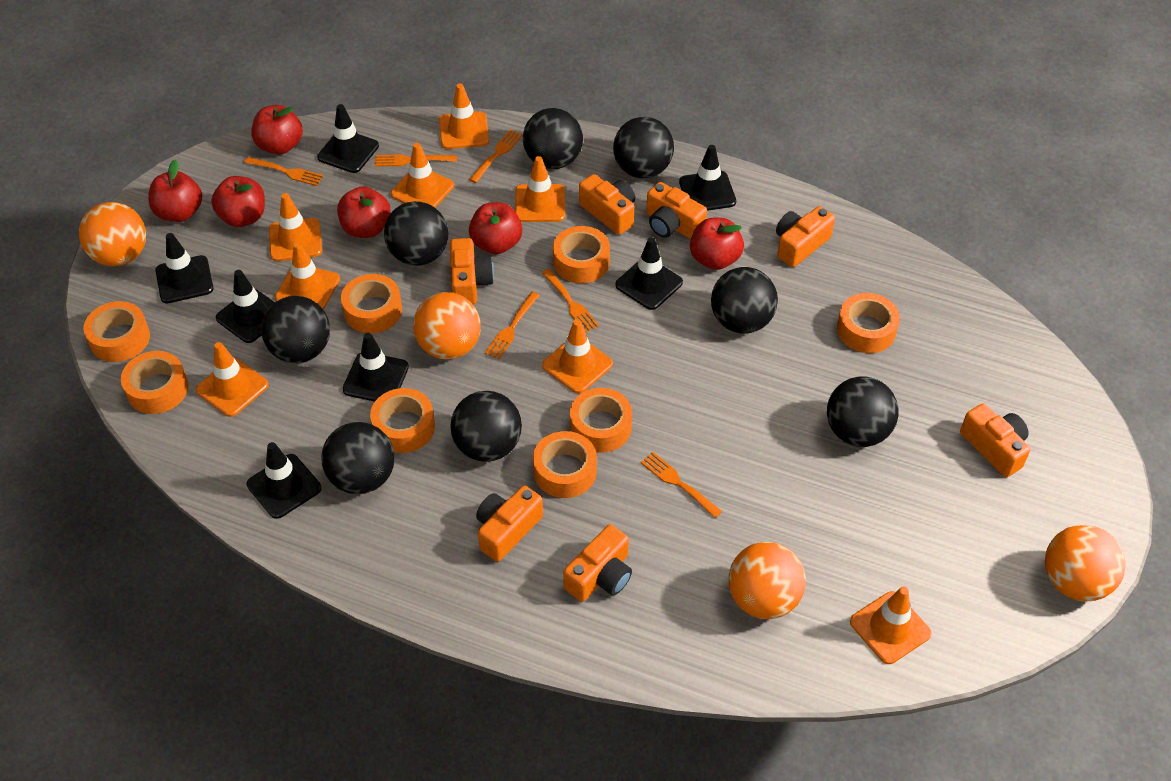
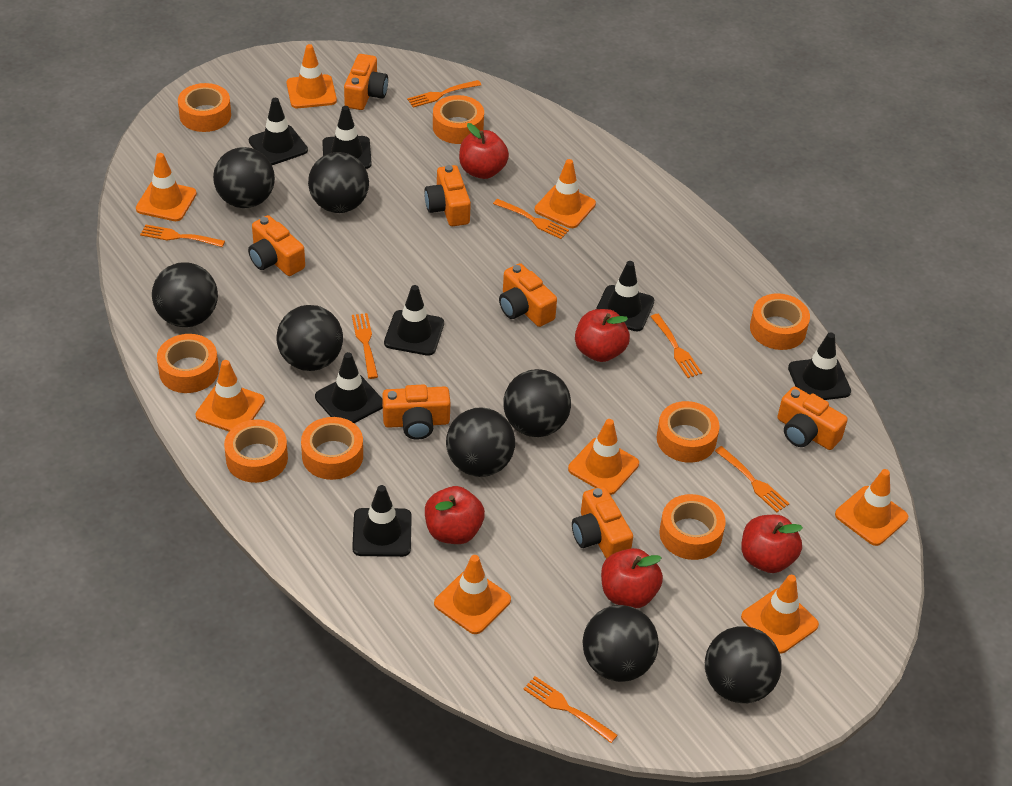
orange ball: 4 -> 0
orange fork: 6 -> 7
red apple: 6 -> 5

